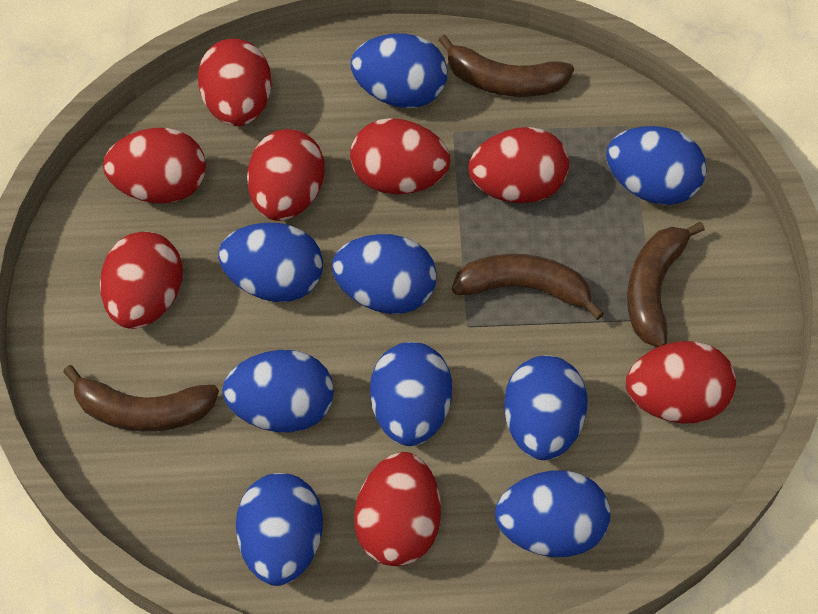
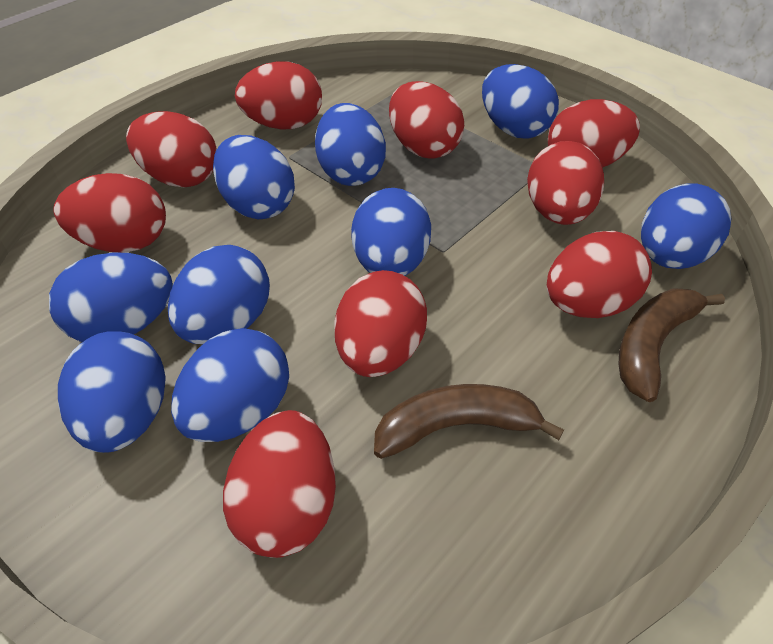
brown banana: 4 -> 2
red egg: 8 -> 9

